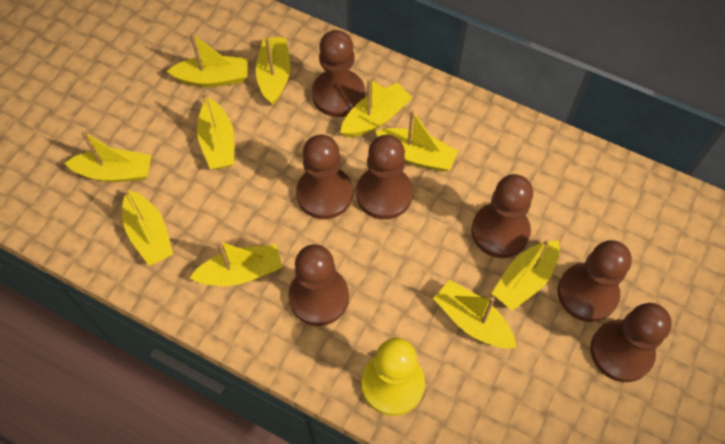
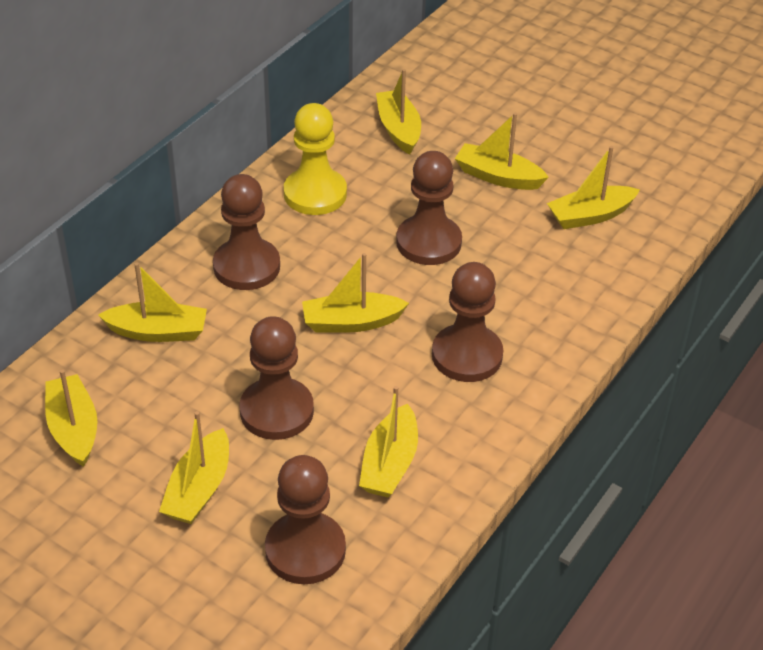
brown pawn: 7 -> 5
yellow boat: 10 -> 8

